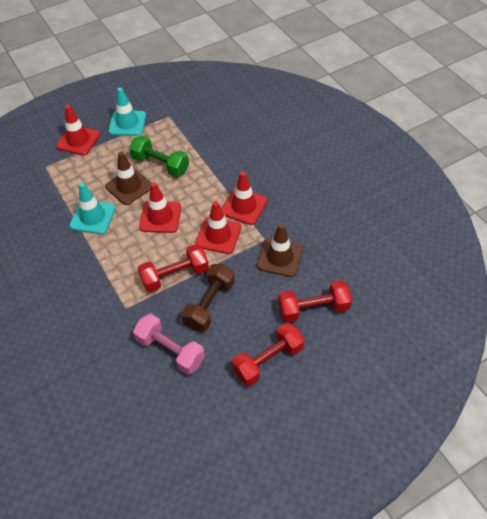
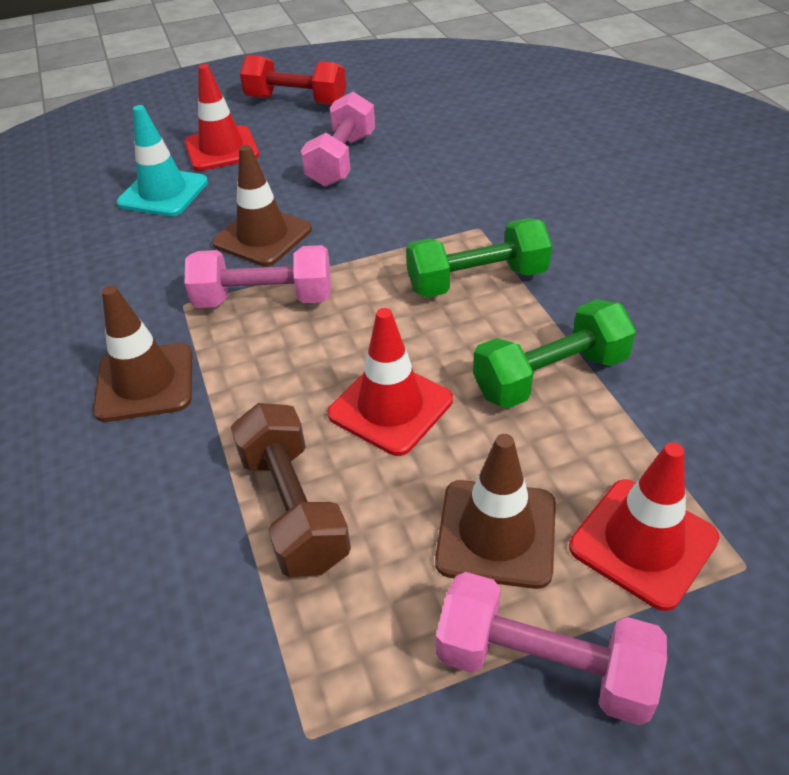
brown traffic cone: 2 -> 3
green dumbbell: 1 -> 2
pink dumbbell: 1 -> 3
red dumbbell: 3 -> 1
red traffic cone: 4 -> 3
turquoise traffic cone: 2 -> 1

